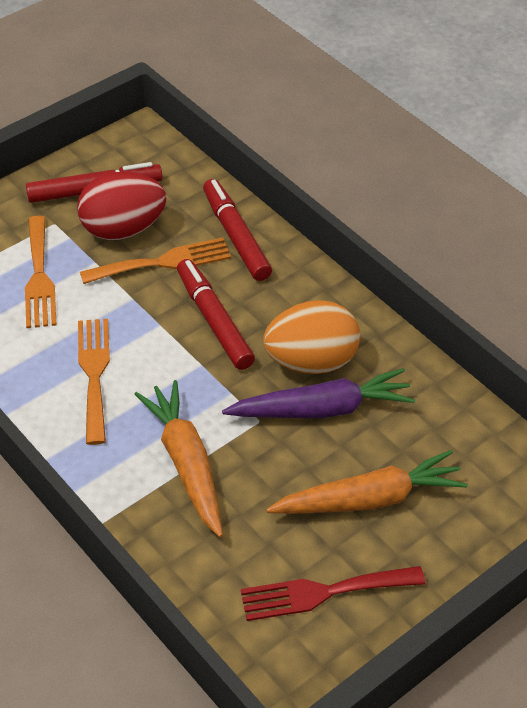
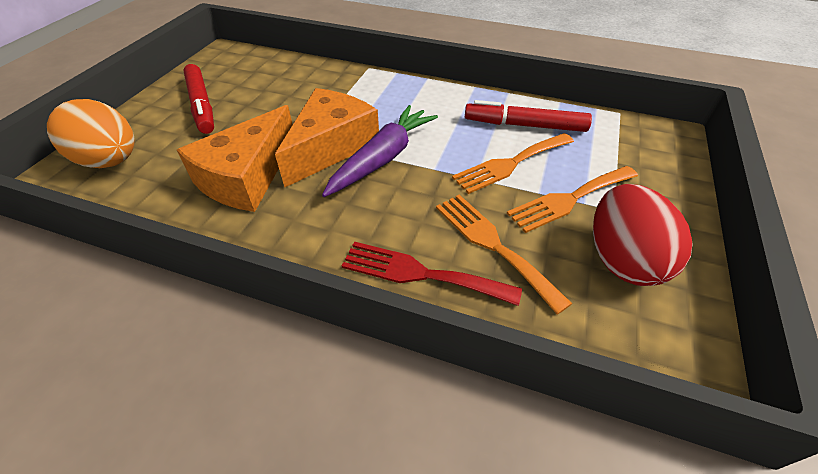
orange carrot: 2 -> 0
orange cheese: 0 -> 2
red marker: 3 -> 2

